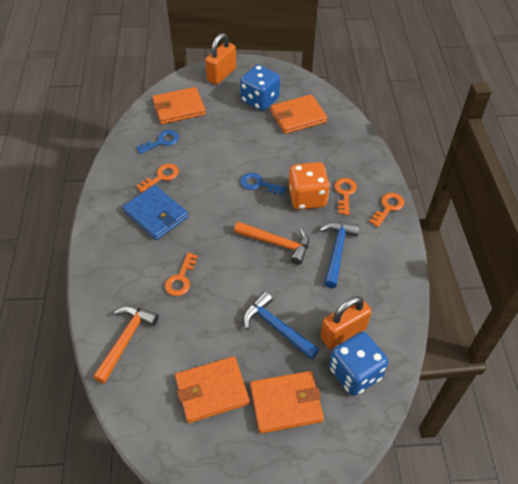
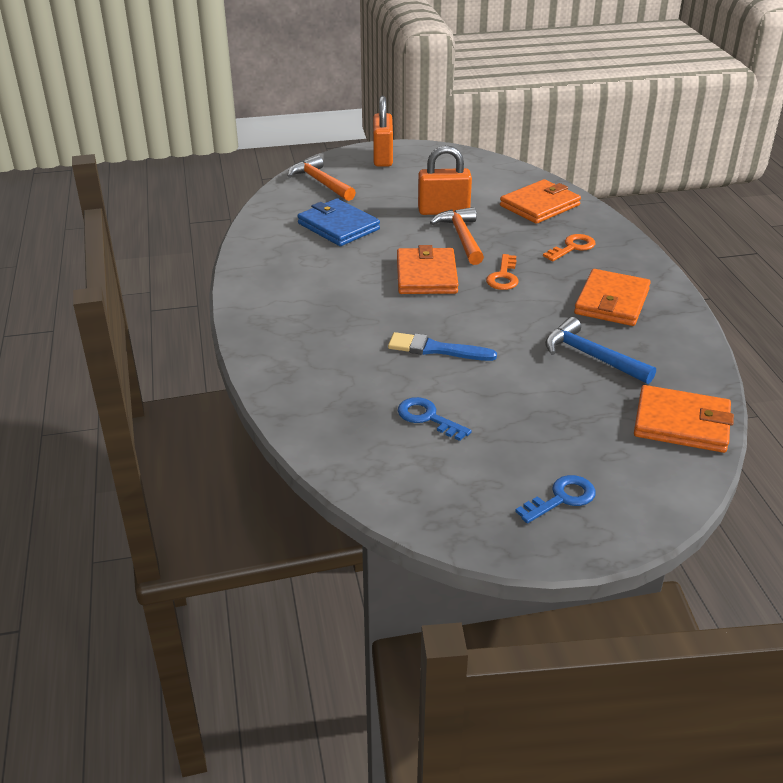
blue brush: 0 -> 1
blue dice: 2 -> 0
blue hammer: 2 -> 1
orange dice: 1 -> 0
orange key: 4 -> 2

